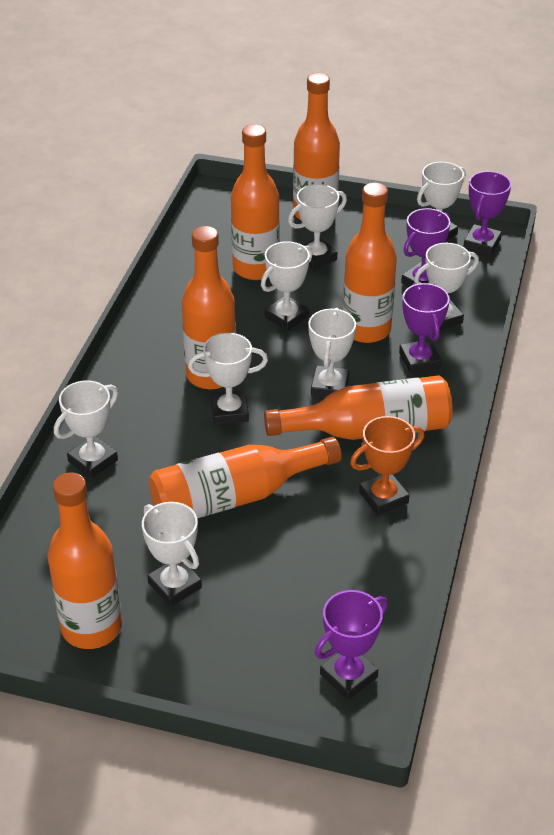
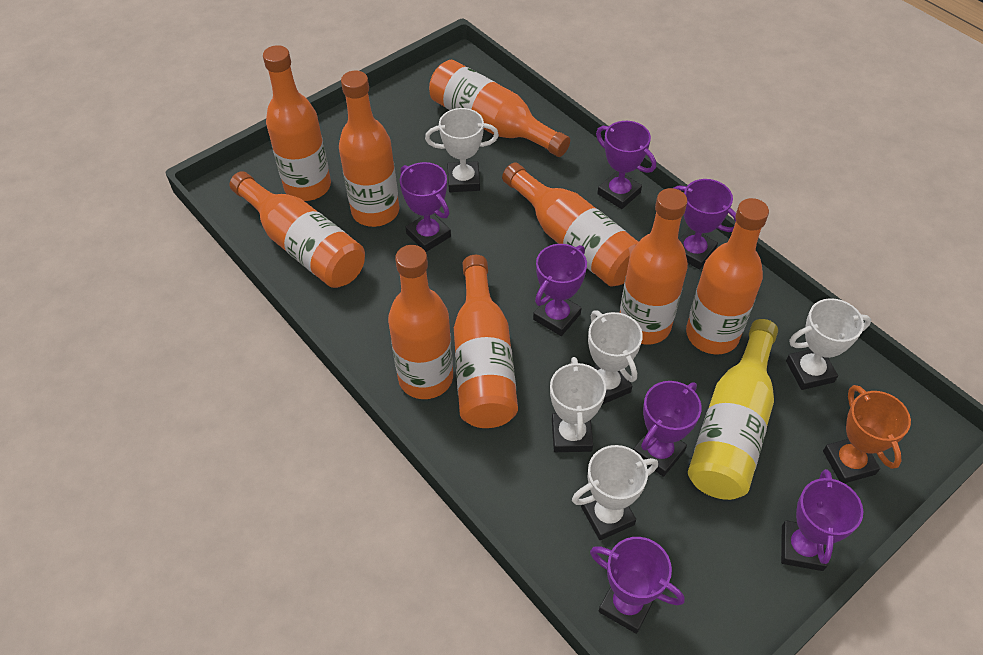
orange bottle: 7 -> 9
purple trophy: 4 -> 7
white trophy: 8 -> 5
yellow bottle: 0 -> 1

